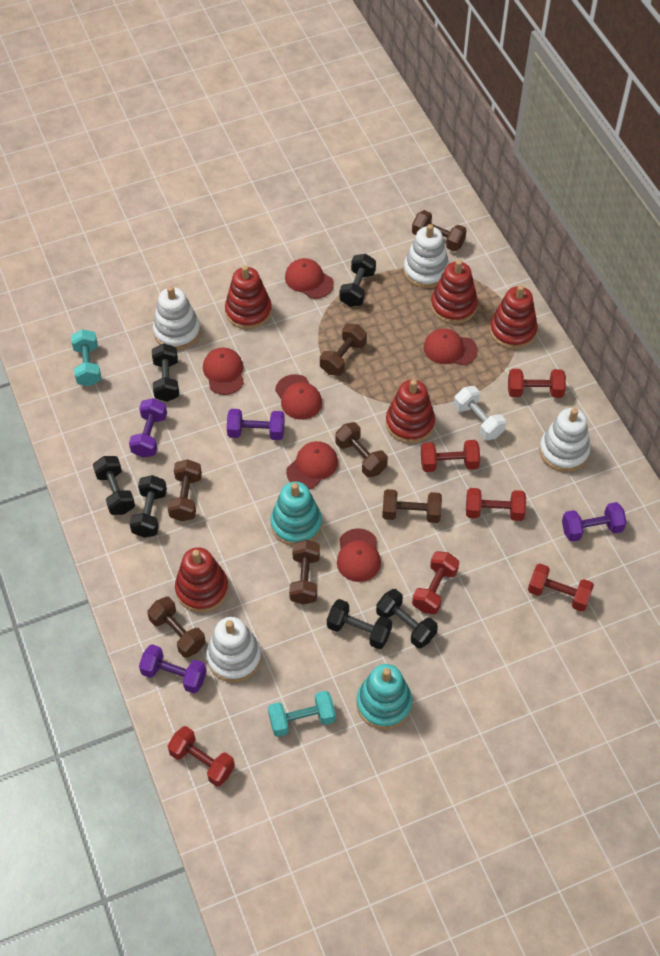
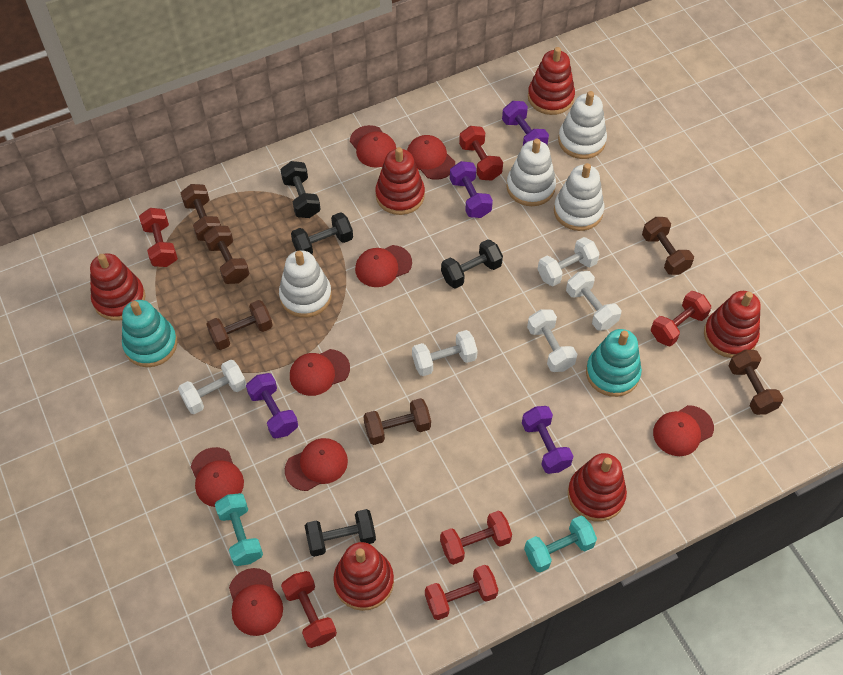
black dumbbell: 6 -> 4
brown dumbbell: 7 -> 6
red cap: 6 -> 8
red stacking toy: 5 -> 6
white dumbbell: 1 -> 5

